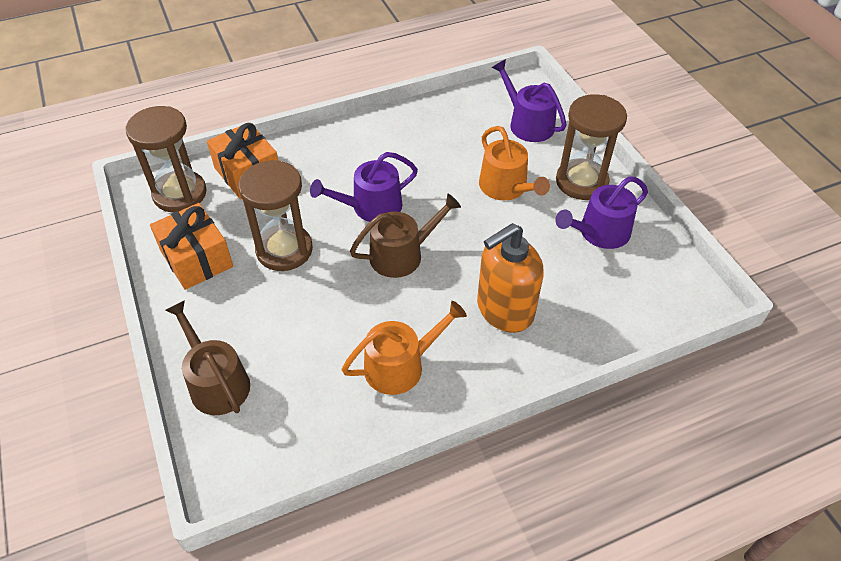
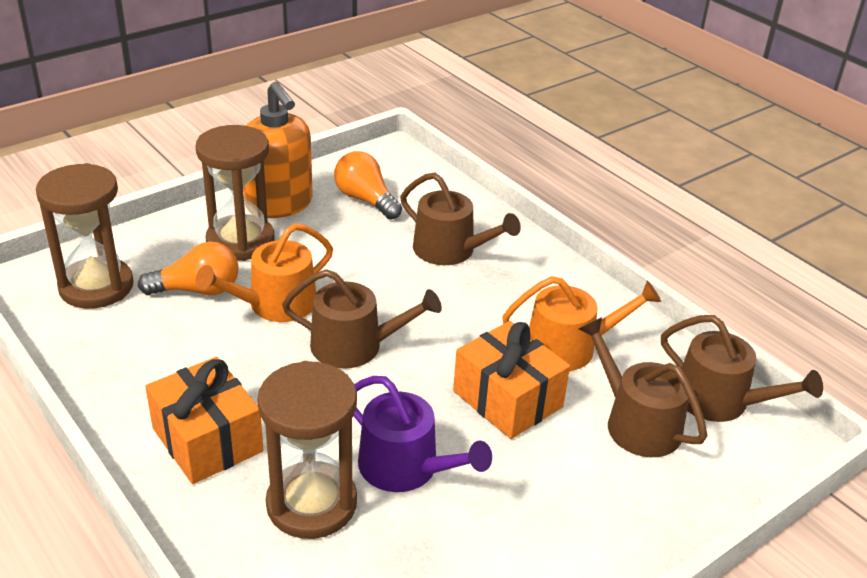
brown watering can: 2 -> 4
orange light bulb: 0 -> 2
purple watering can: 3 -> 1

